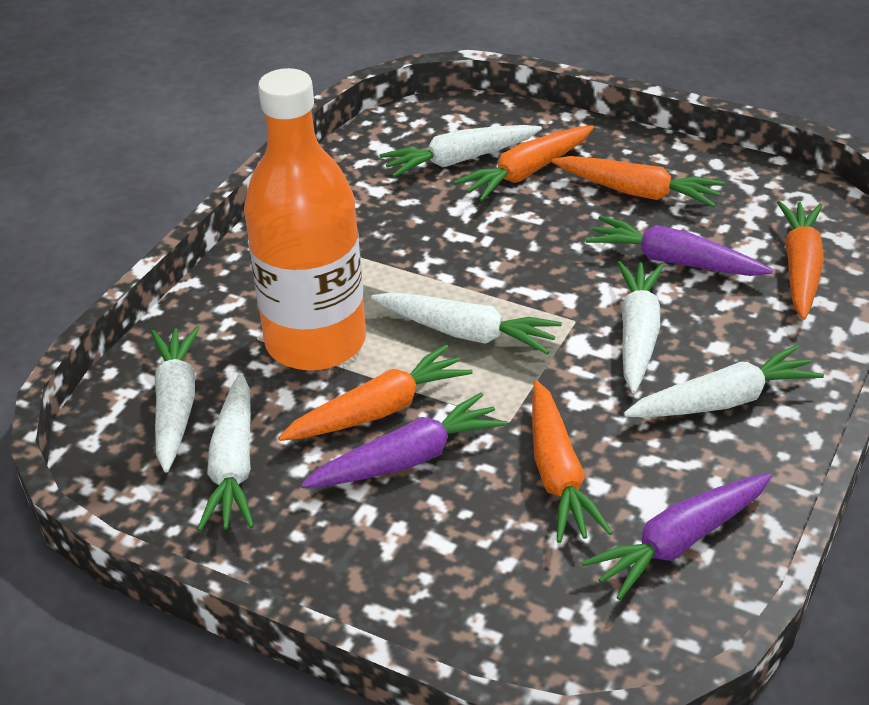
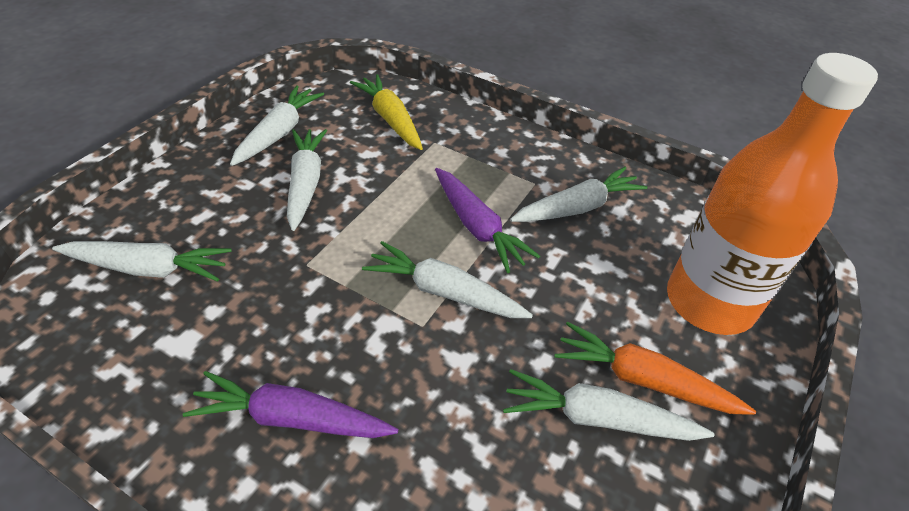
orange carrot: 5 -> 1
purple carrot: 3 -> 2
yellow carrot: 0 -> 1

